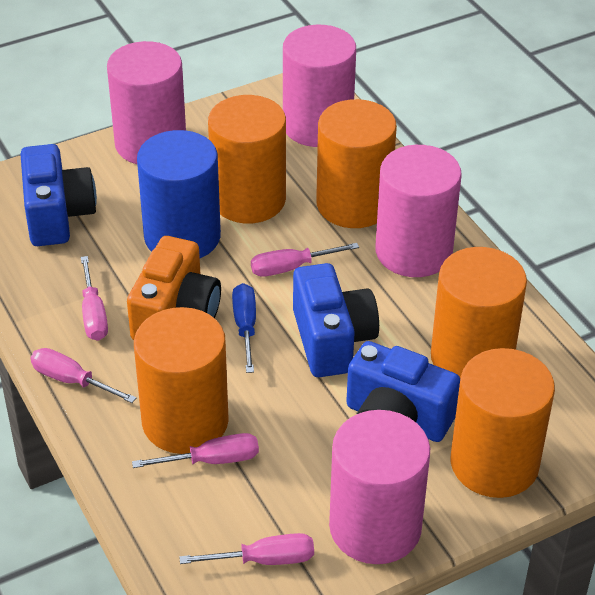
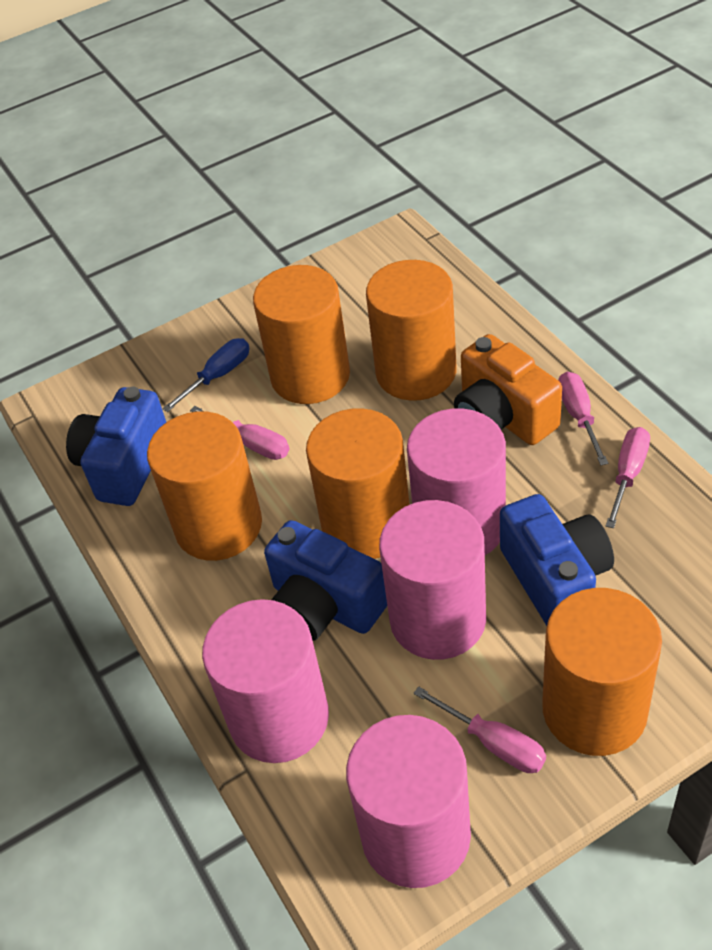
blue cylinder: 1 -> 0
pink screwdriver: 5 -> 4

